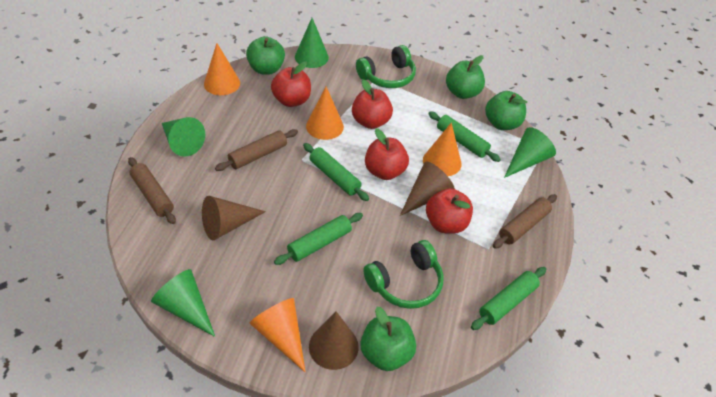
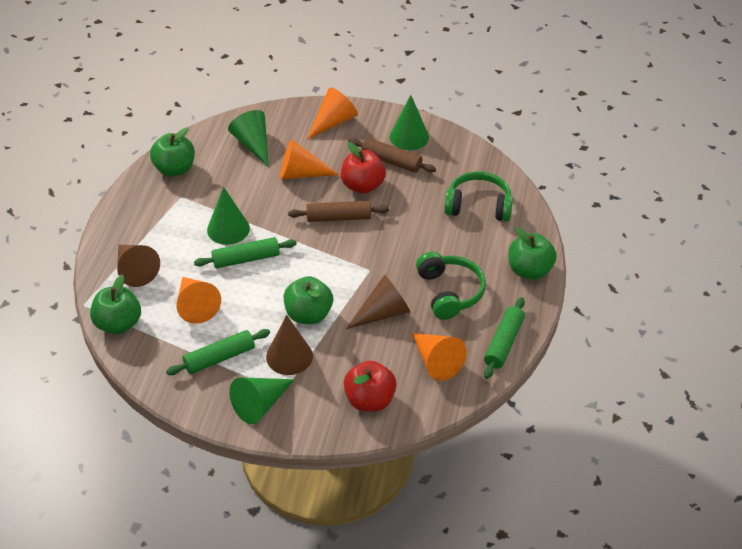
brown rolling pin: 3 -> 2
green rolling pin: 4 -> 3
red apple: 4 -> 2

